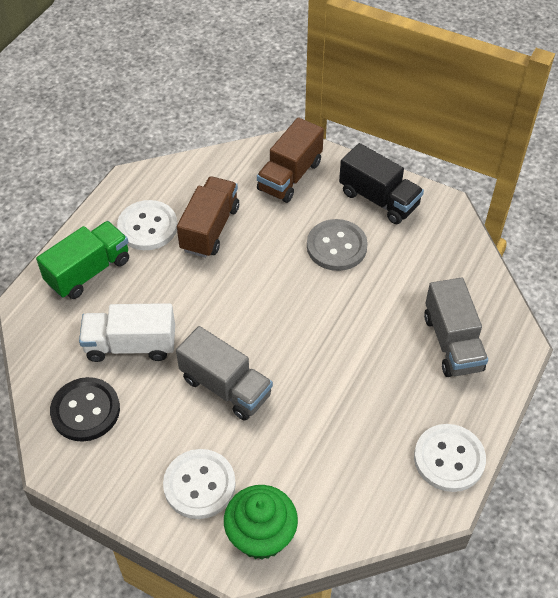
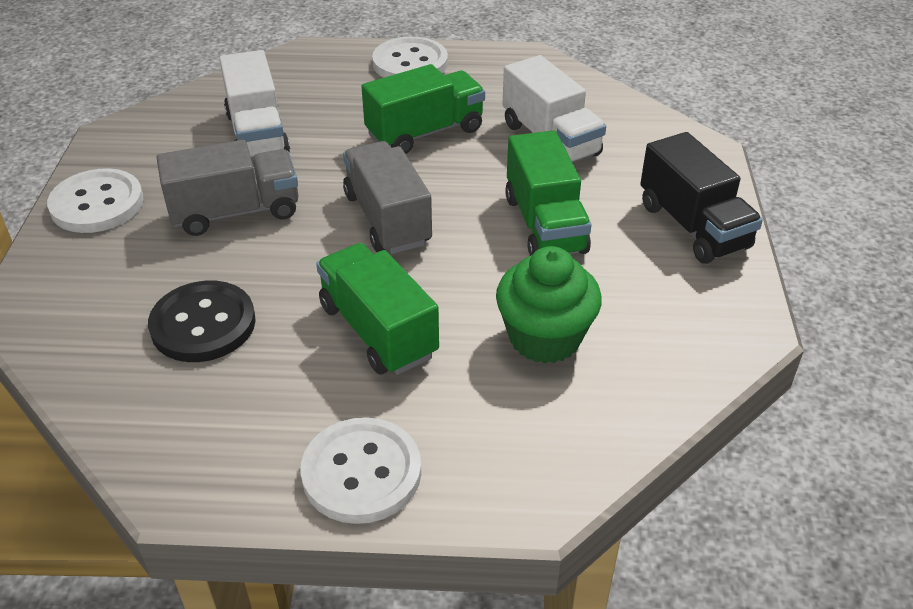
brown truck: 2 -> 0
green truck: 1 -> 3
grey button: 1 -> 0
white truck: 1 -> 2

